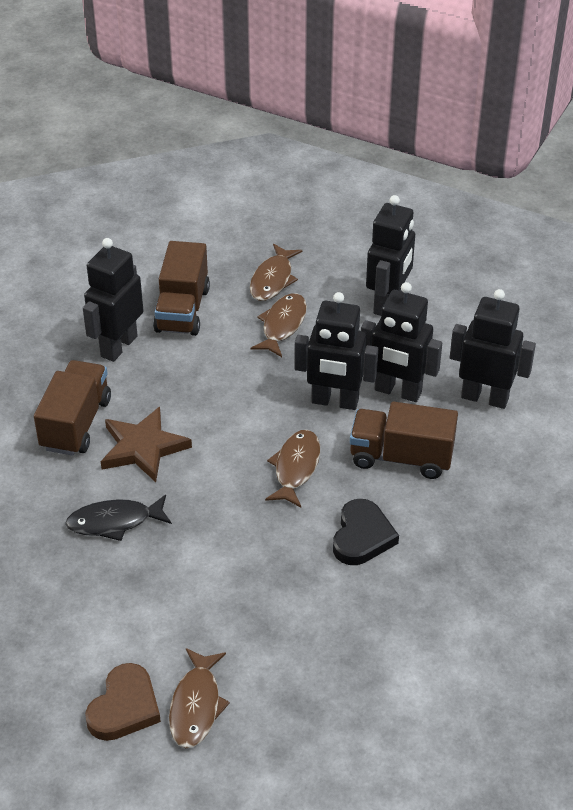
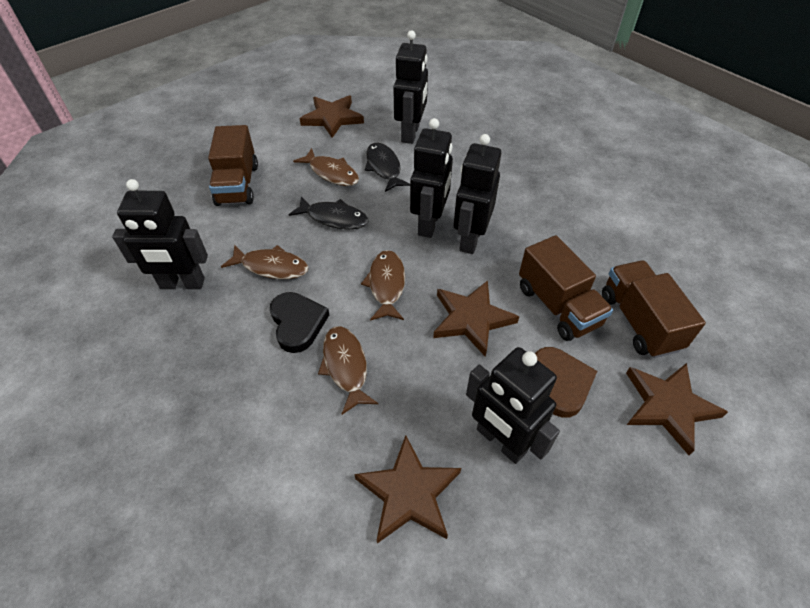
black fish: 1 -> 2
brown star: 1 -> 4

